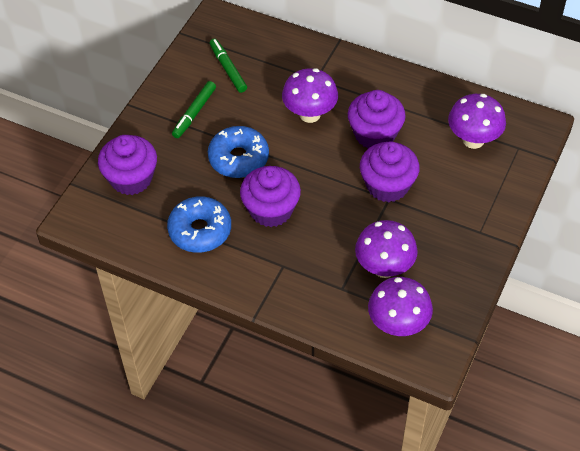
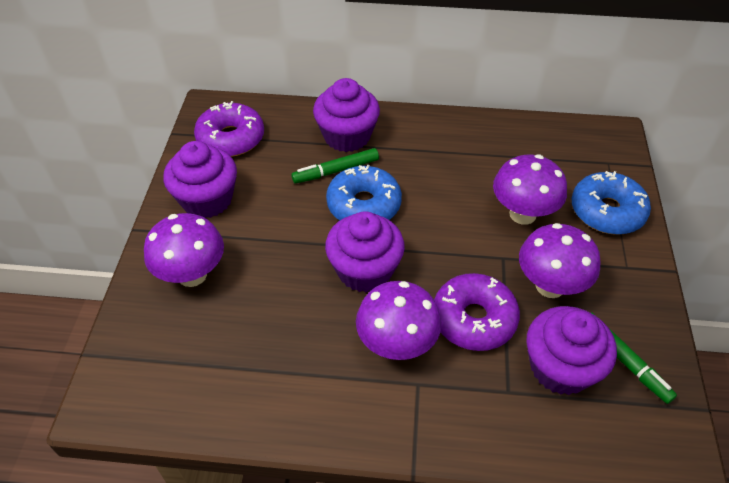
purple donut: 0 -> 2

